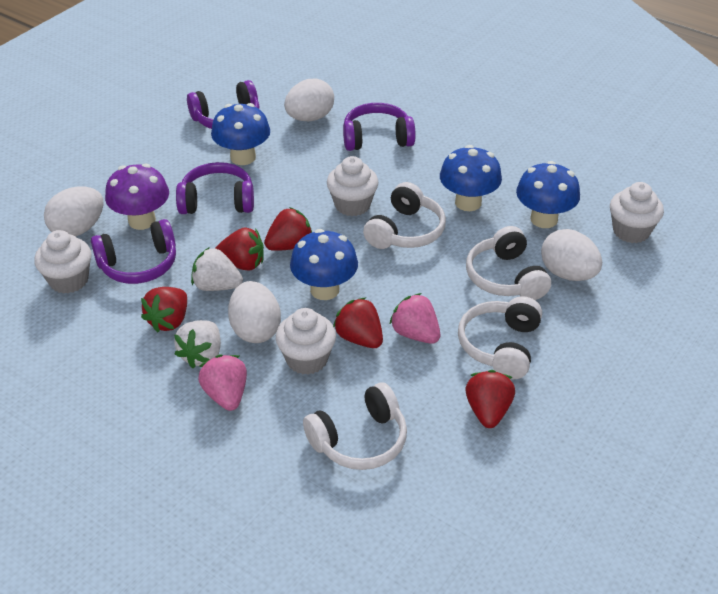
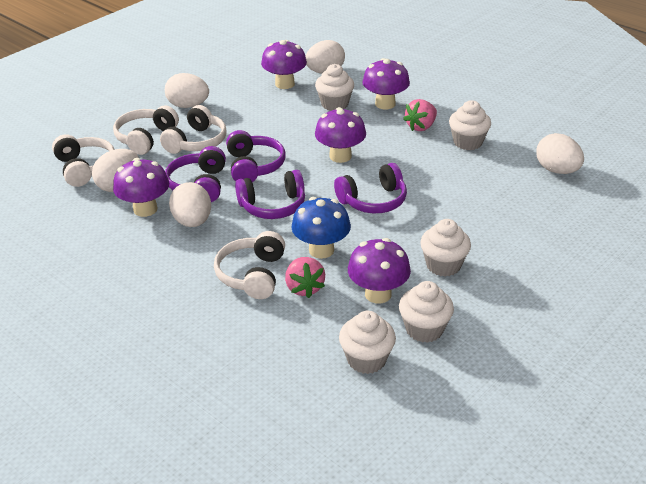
blue mushroom: 4 -> 1
purple mushroom: 1 -> 5
red strawberry: 5 -> 0
white cupcake: 4 -> 5
white egg: 4 -> 5
white strawberry: 2 -> 0

